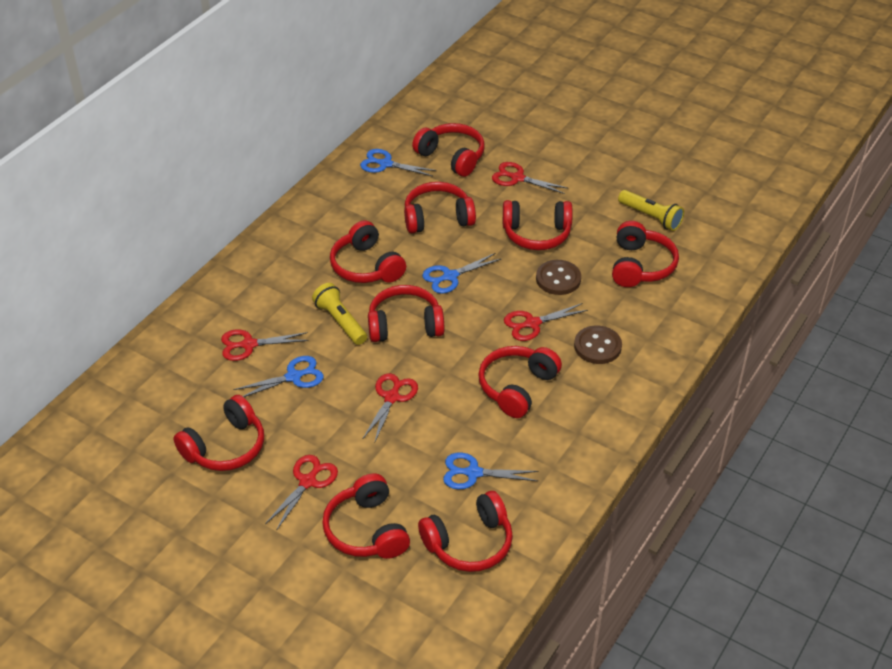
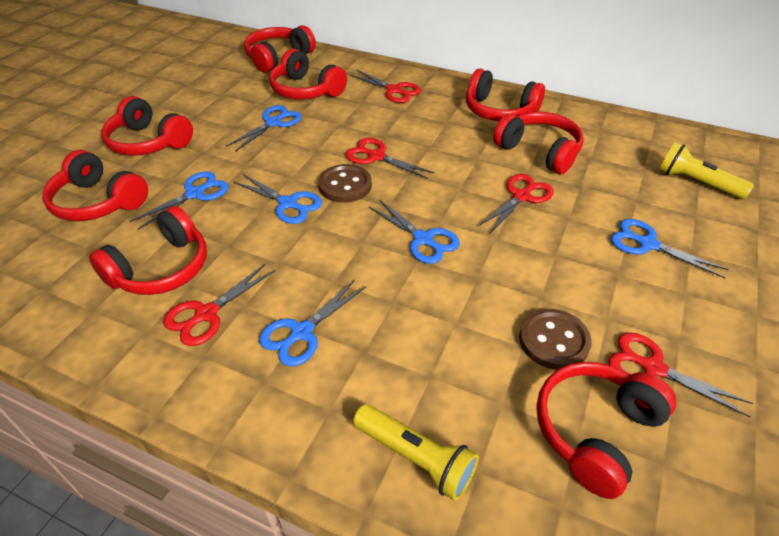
blue scissors: 4 -> 6
red headphones: 10 -> 8

